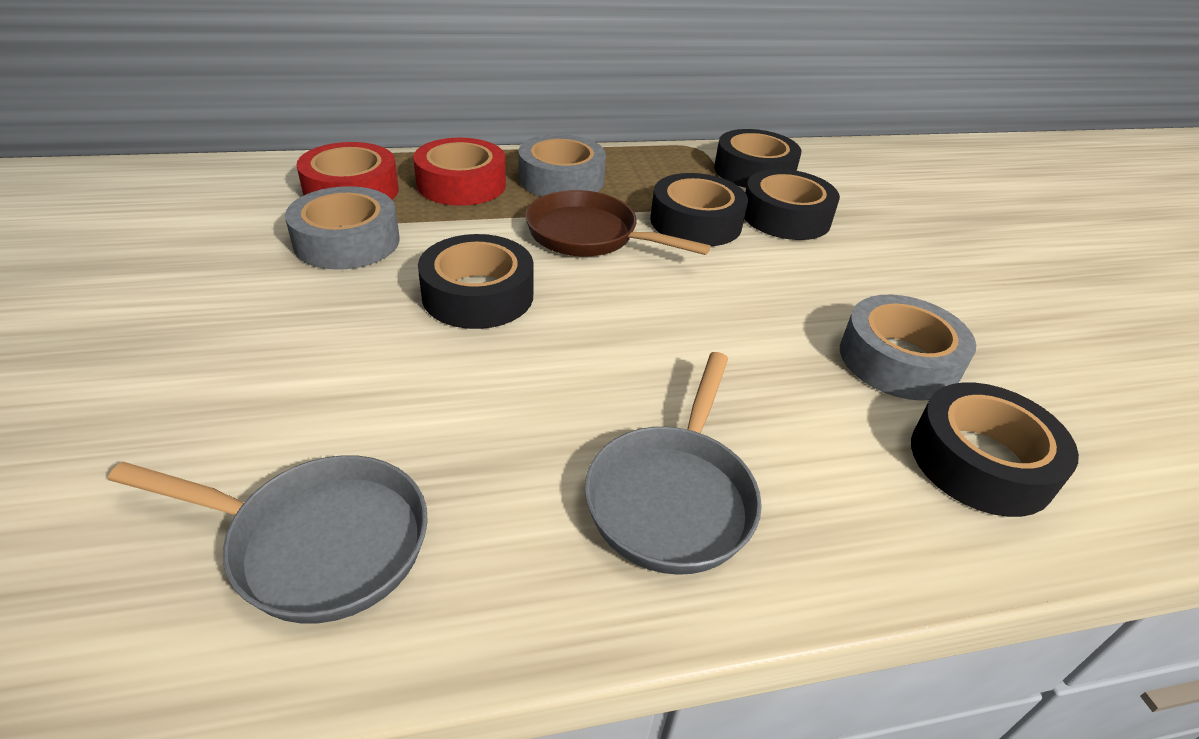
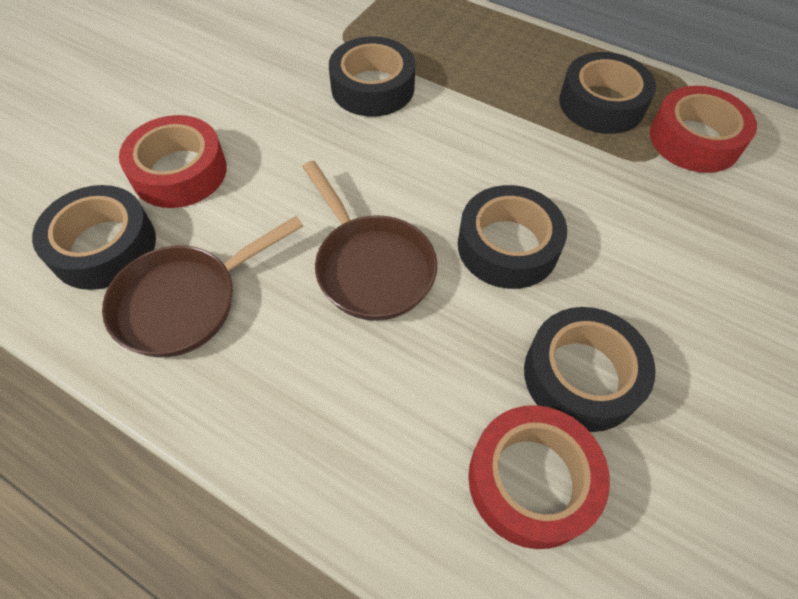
brown pan: 1 -> 2
grey pan: 2 -> 0
grey tape: 3 -> 0
red tape: 2 -> 3

